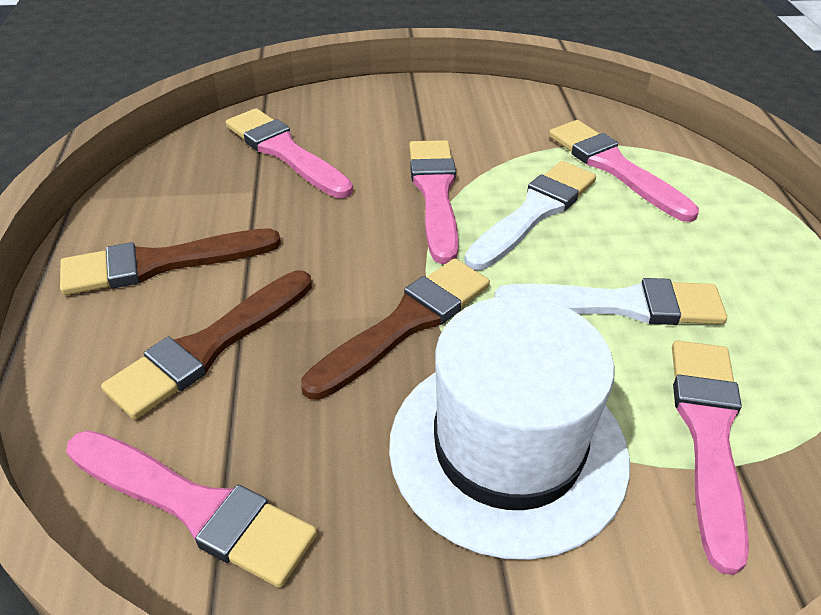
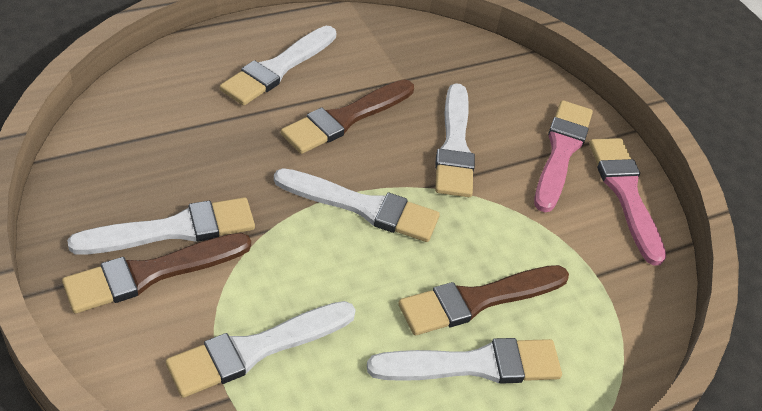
pink brush: 5 -> 2
white brush: 2 -> 6
white hat: 1 -> 0

